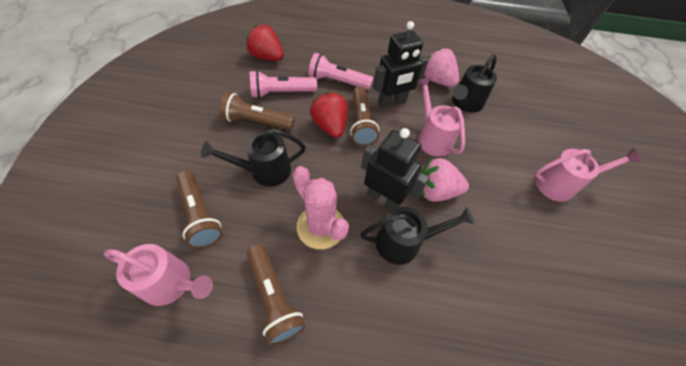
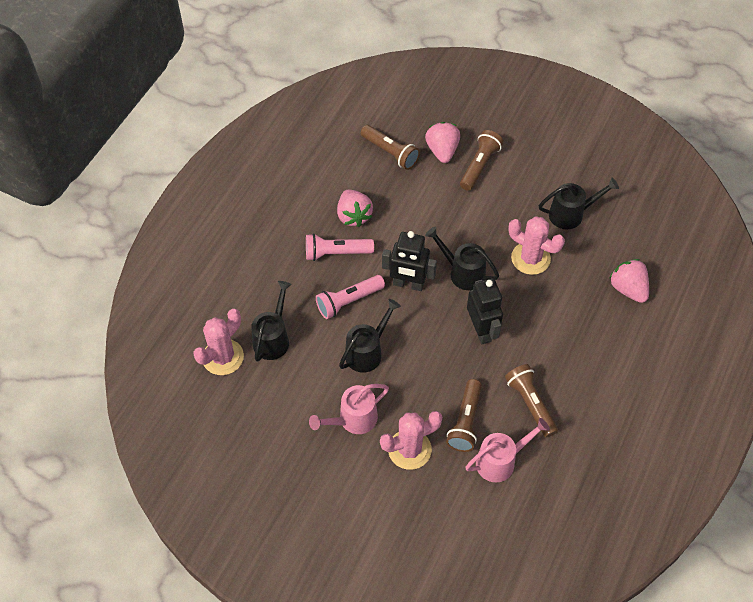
black watering can: 3 -> 4
pink cactus: 1 -> 3
pink strawberry: 2 -> 3
pink watering can: 3 -> 2
red strawberry: 2 -> 0

